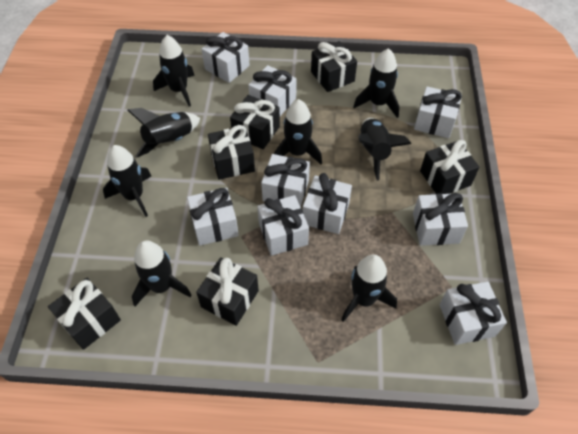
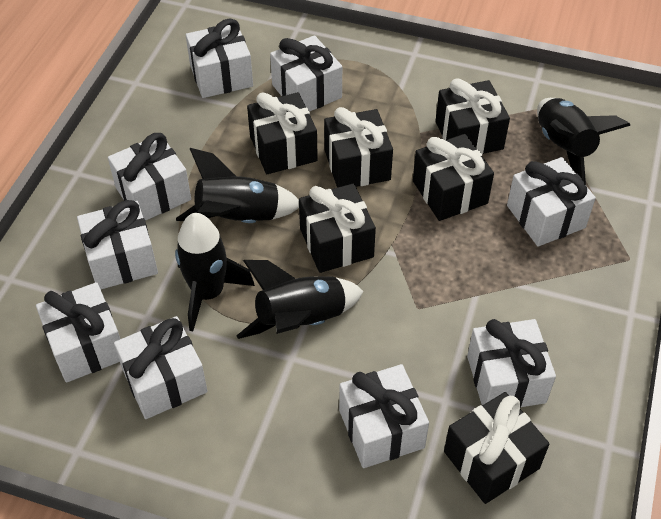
black rocket: 8 -> 4

